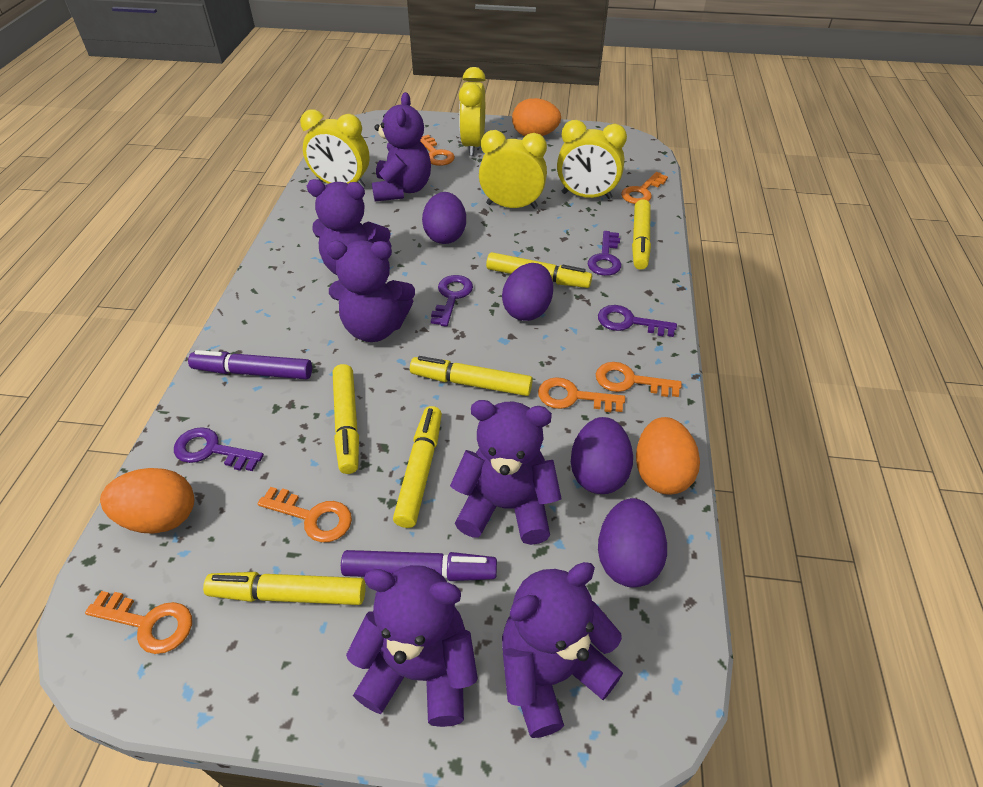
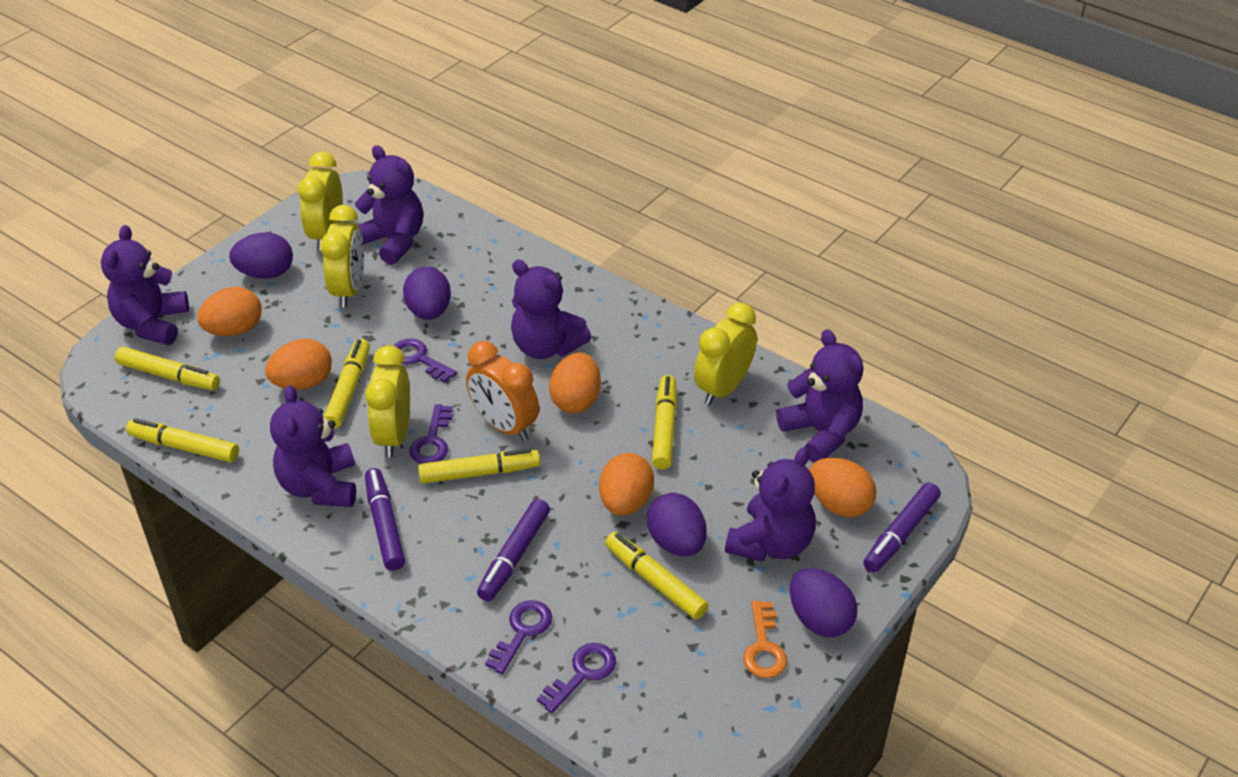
orange clock: 0 -> 1
orange egg: 3 -> 5
orange key: 6 -> 1
purple marker: 2 -> 3

